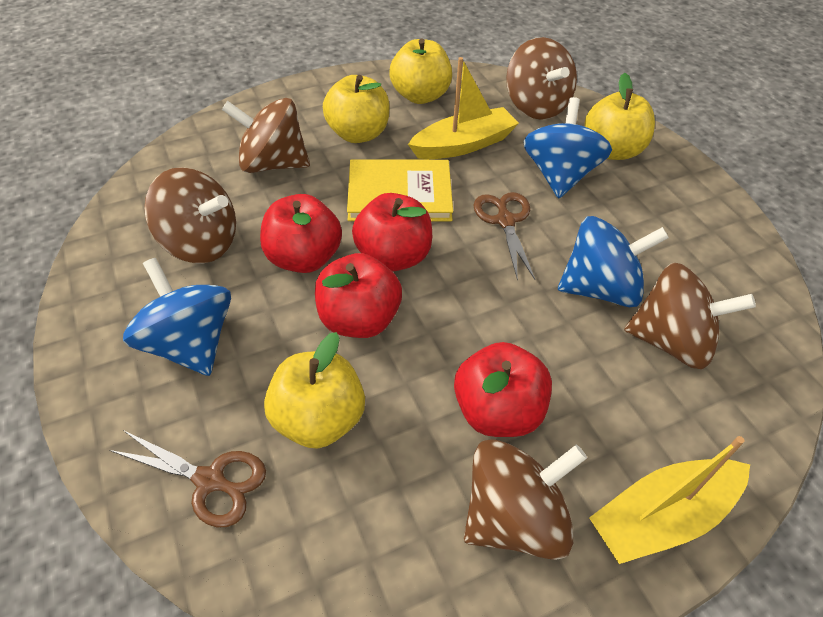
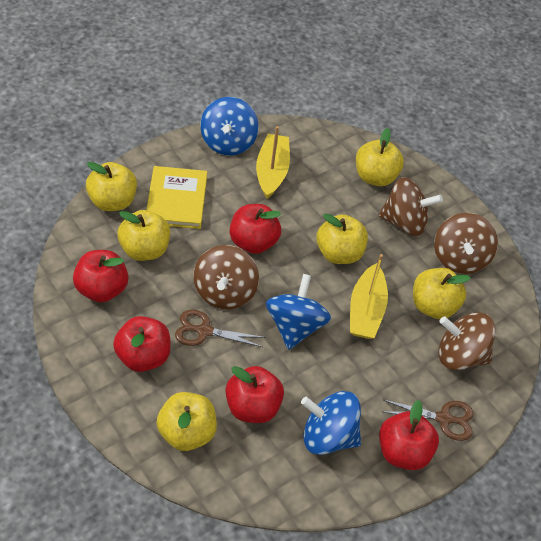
brown spinning top: 5 -> 4
red apple: 4 -> 5
yellow apple: 4 -> 6

